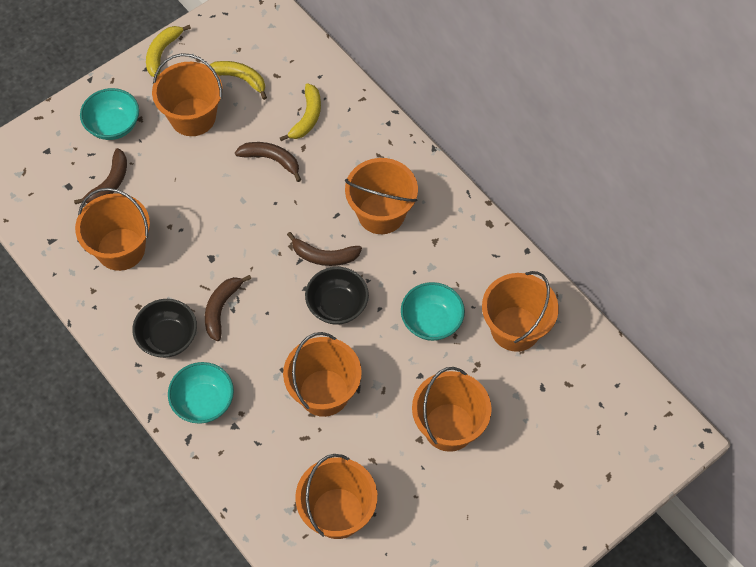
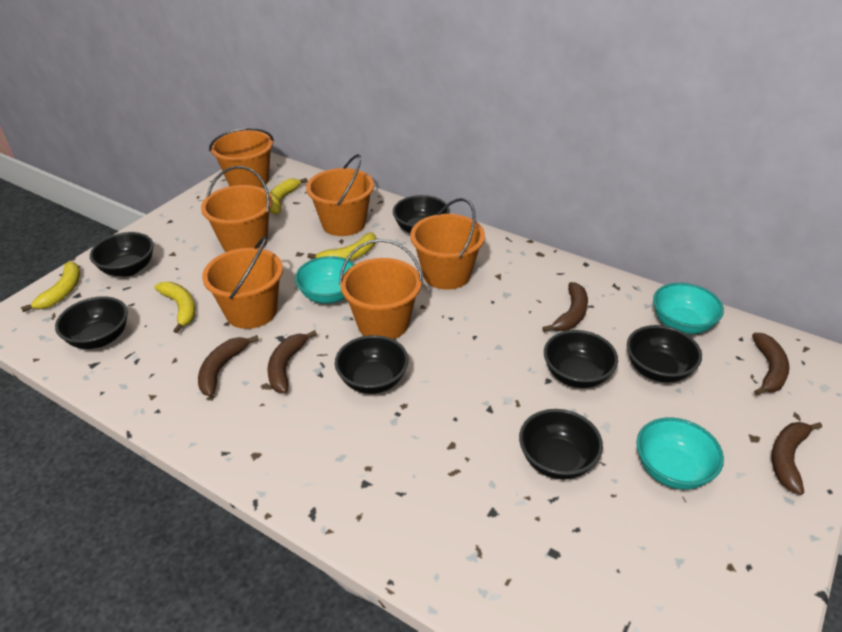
black bowl: 2 -> 7
brown banana: 4 -> 5
orange bucket: 7 -> 6
yellow banana: 3 -> 4

